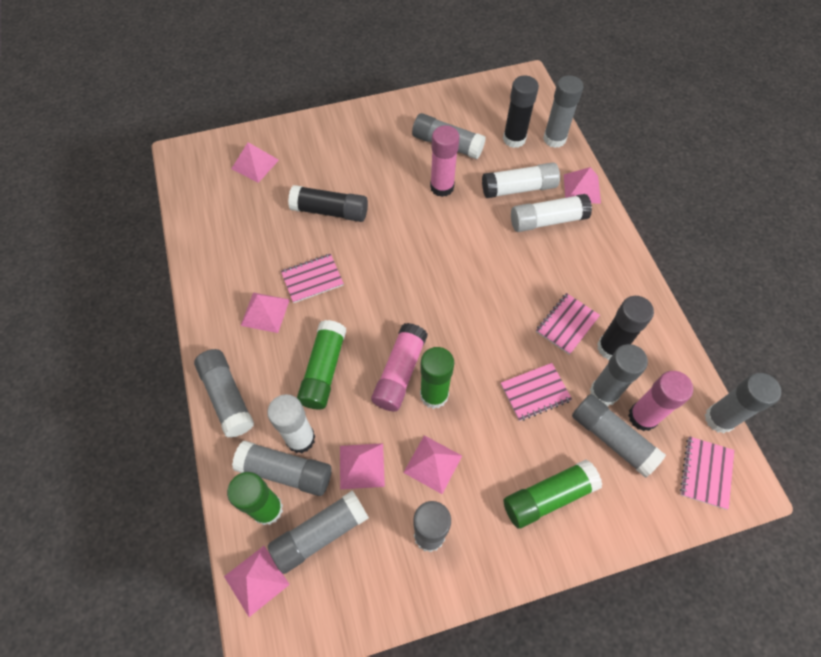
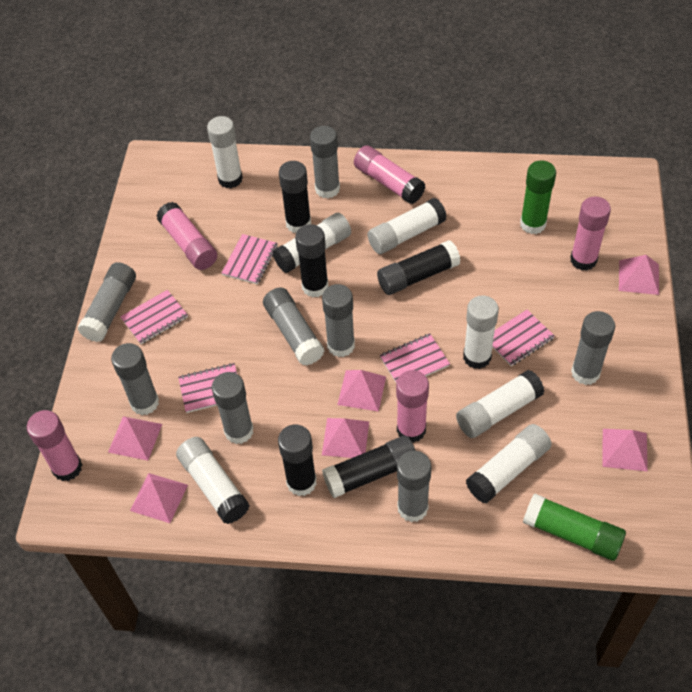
black glue stick: 3 -> 5
green glue stick: 4 -> 2
grey glue stick: 9 -> 8
pink glue stick: 3 -> 5
pink notebook: 4 -> 5
white glue stick: 3 -> 7

